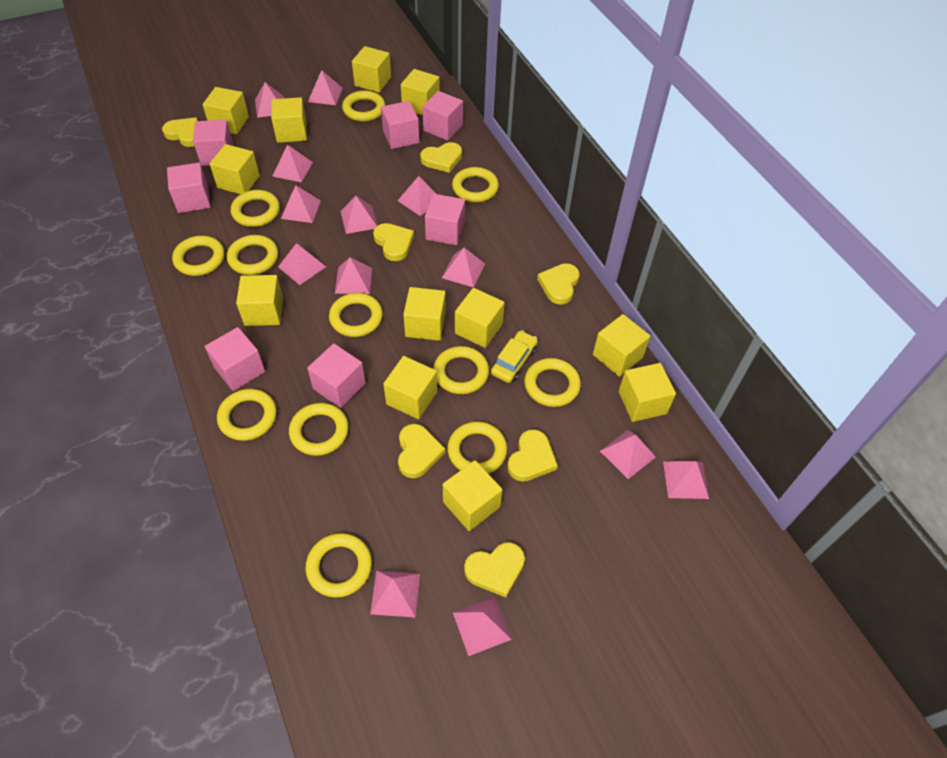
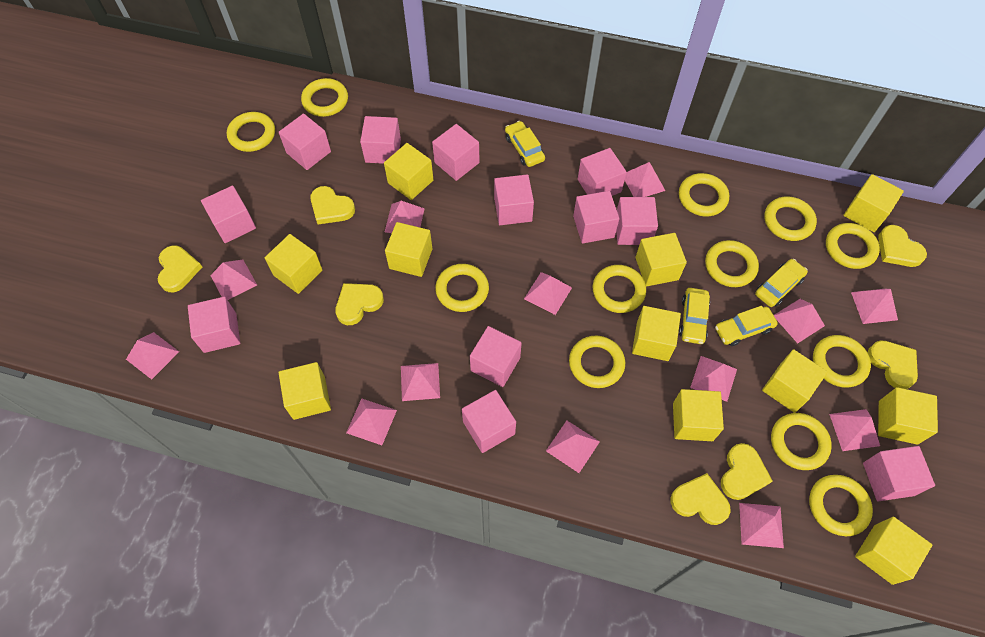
pink cube: 7 -> 12
yellow car: 1 -> 4
yellow cube: 12 -> 11

